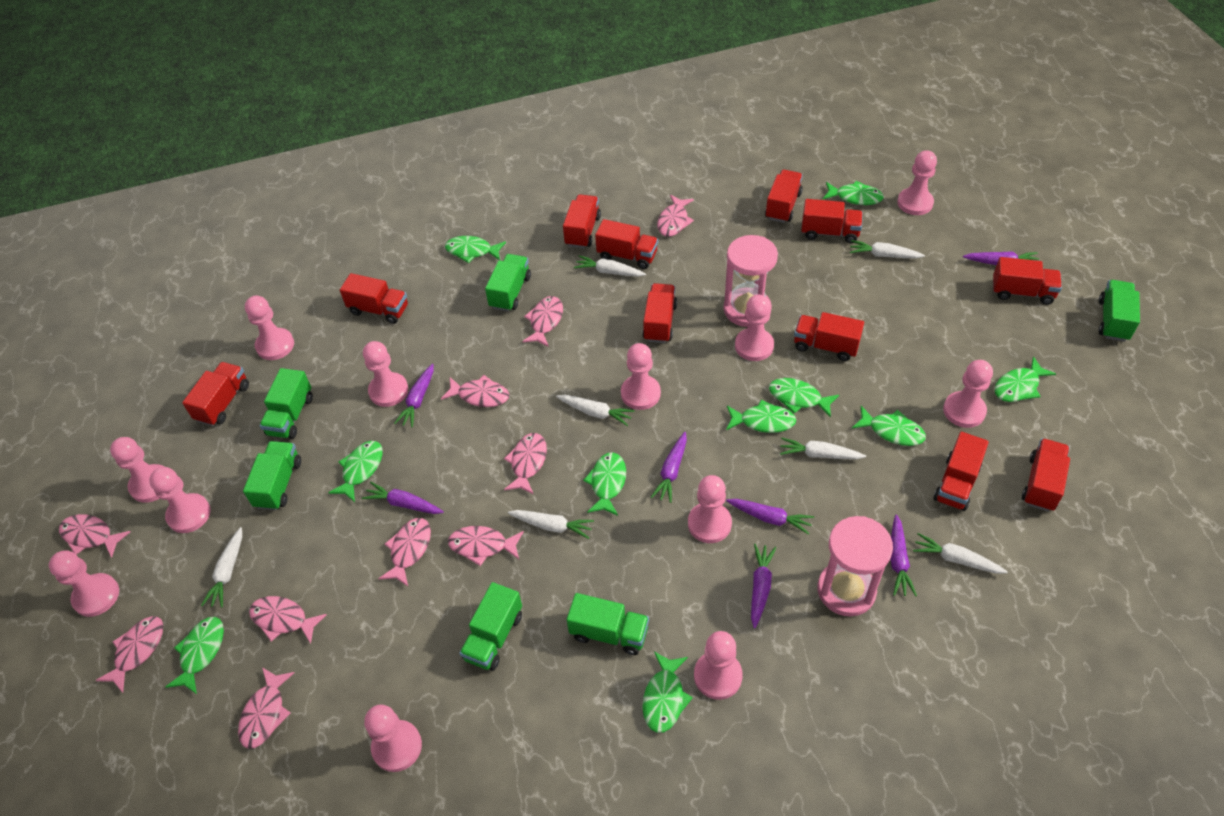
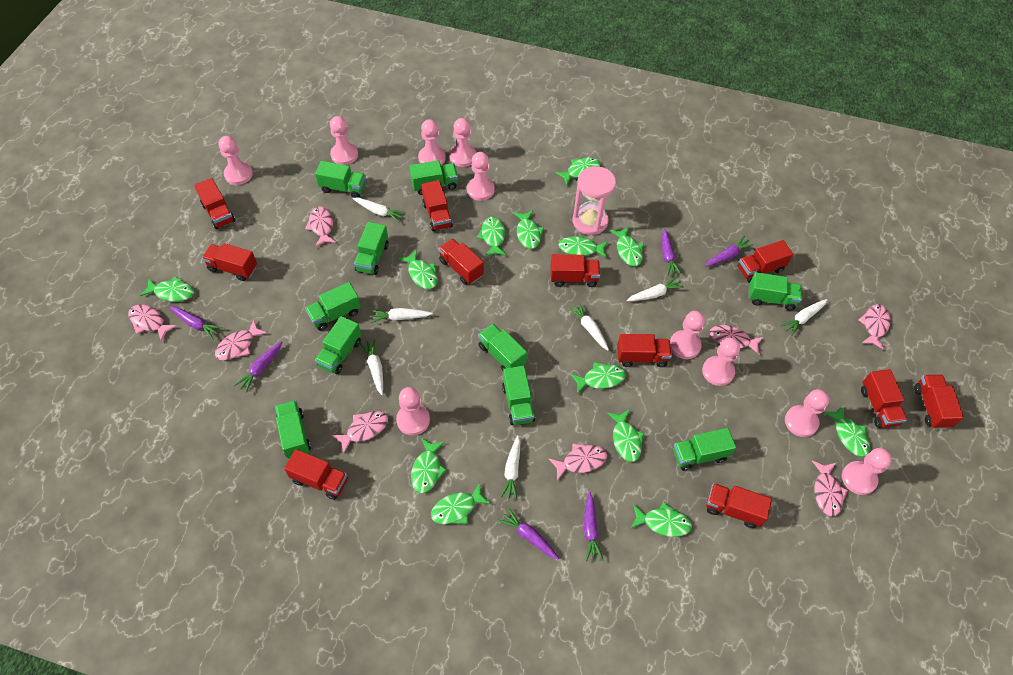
green fish: 10 -> 13
green truck: 6 -> 10
pink fish: 10 -> 8
pink hourglass: 2 -> 1
pink pawn: 12 -> 10
purple carrot: 7 -> 6

